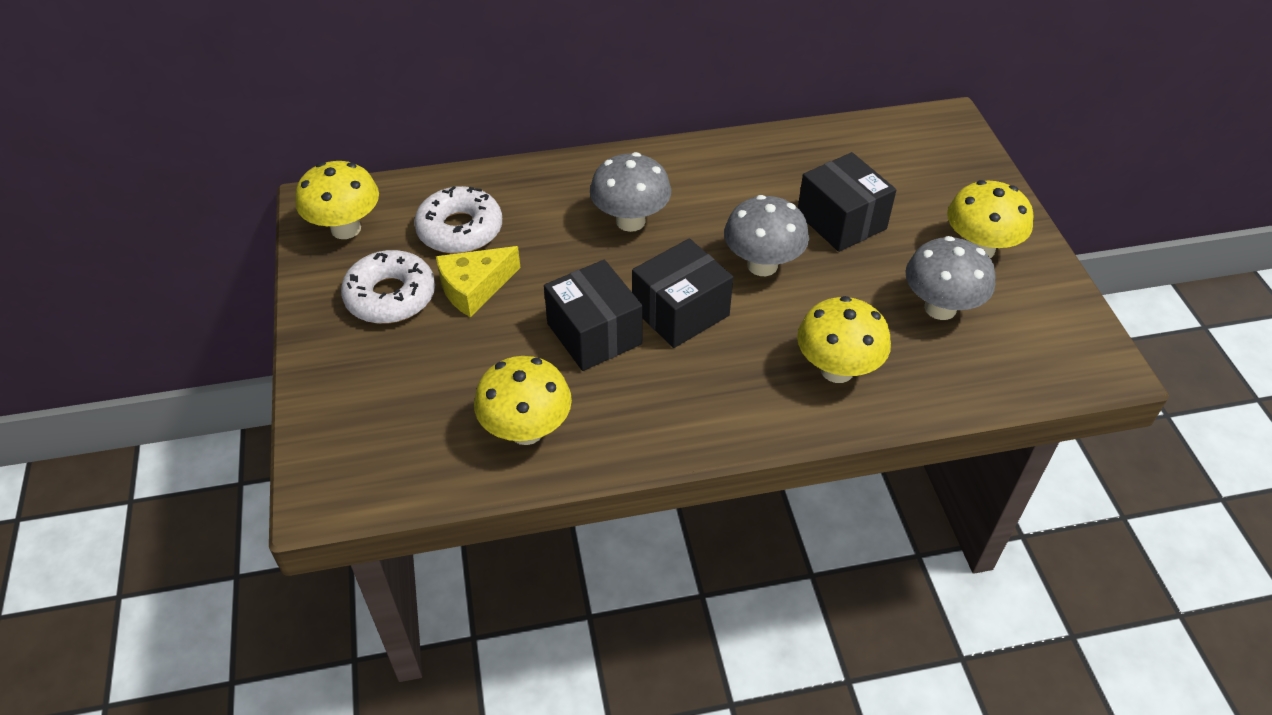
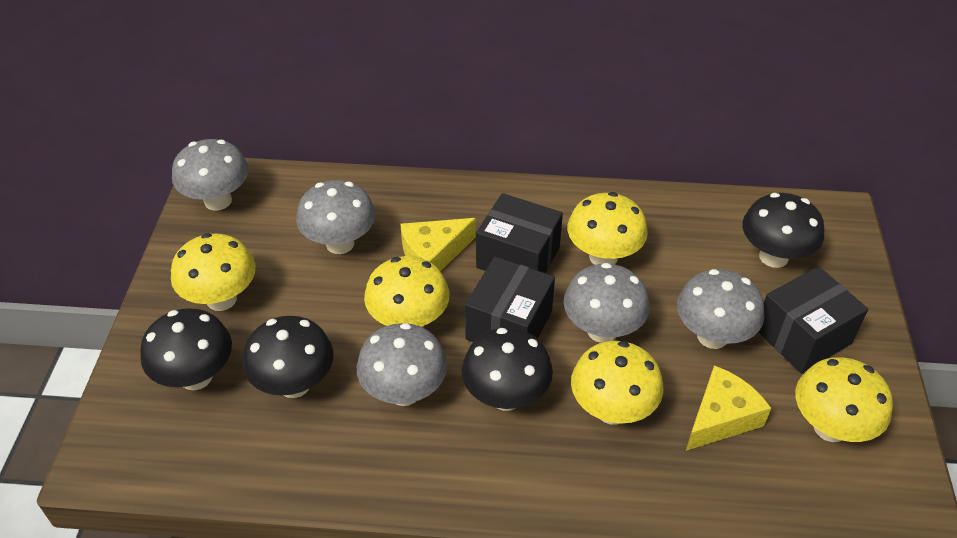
black mushroom: 0 -> 4
grey mushroom: 3 -> 5
white donut: 2 -> 0
yellow cheese: 1 -> 2
yellow mushroom: 4 -> 5

